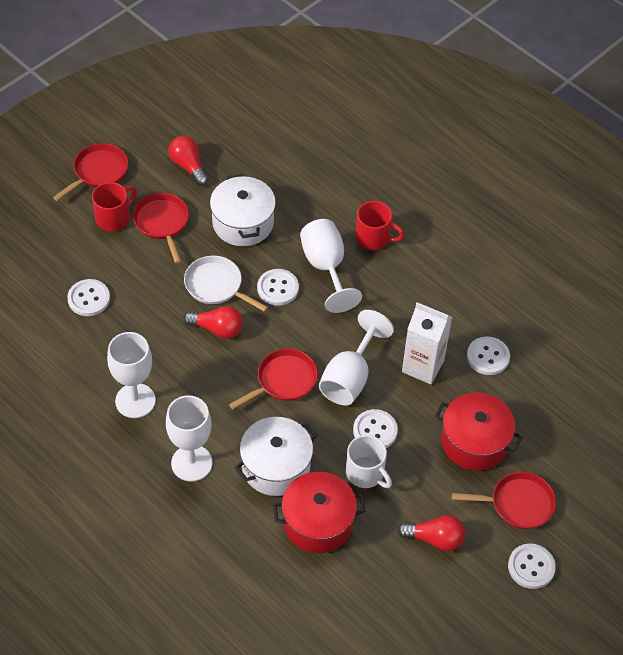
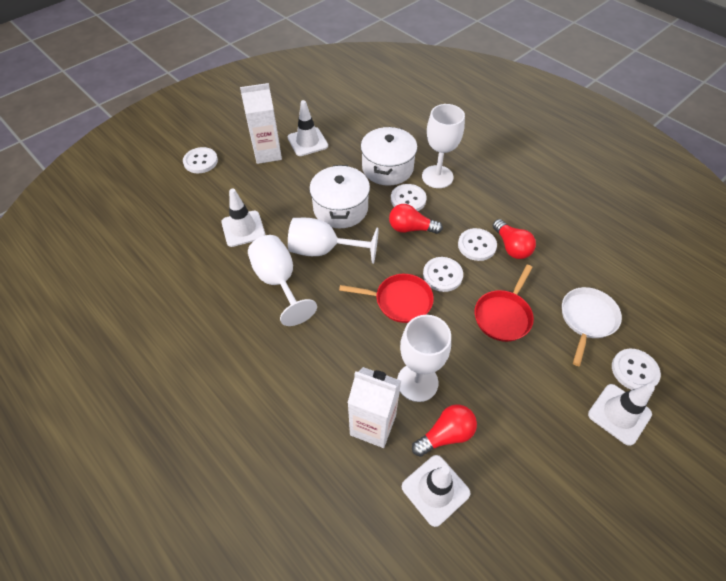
red mug: 2 -> 0
red pan: 4 -> 2
red pot: 2 -> 0
white carton: 1 -> 2
white mug: 1 -> 0
white traffic cone: 0 -> 4

